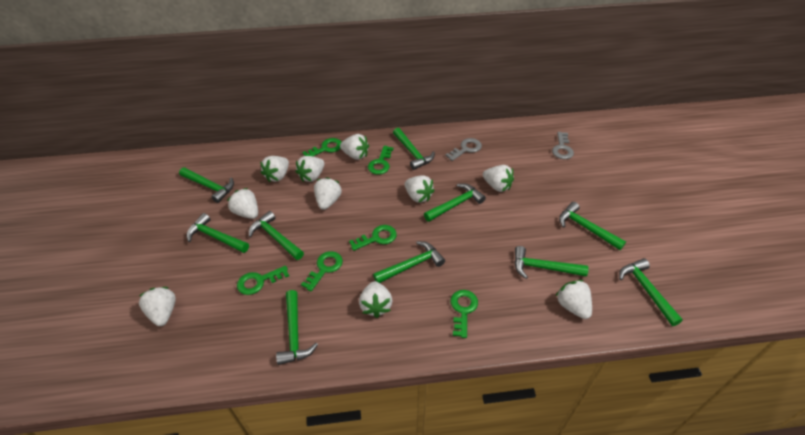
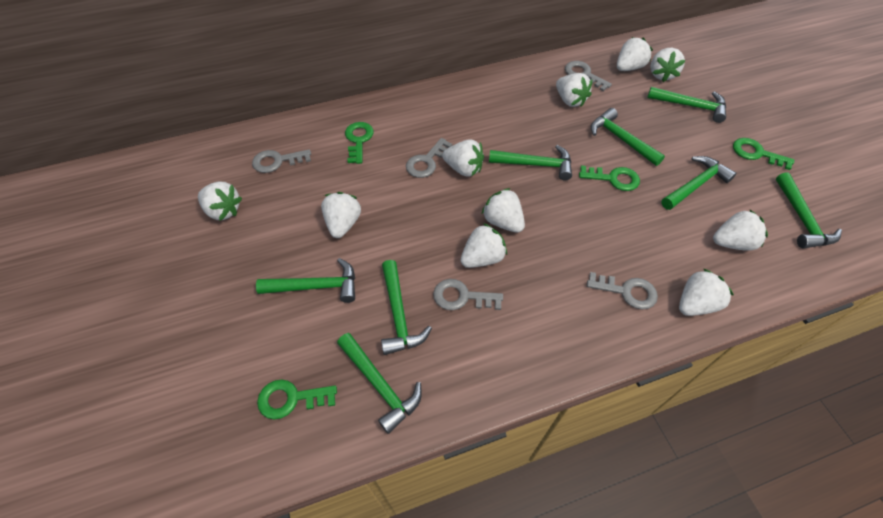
green hammer: 10 -> 8
green key: 6 -> 4
grey key: 2 -> 5

